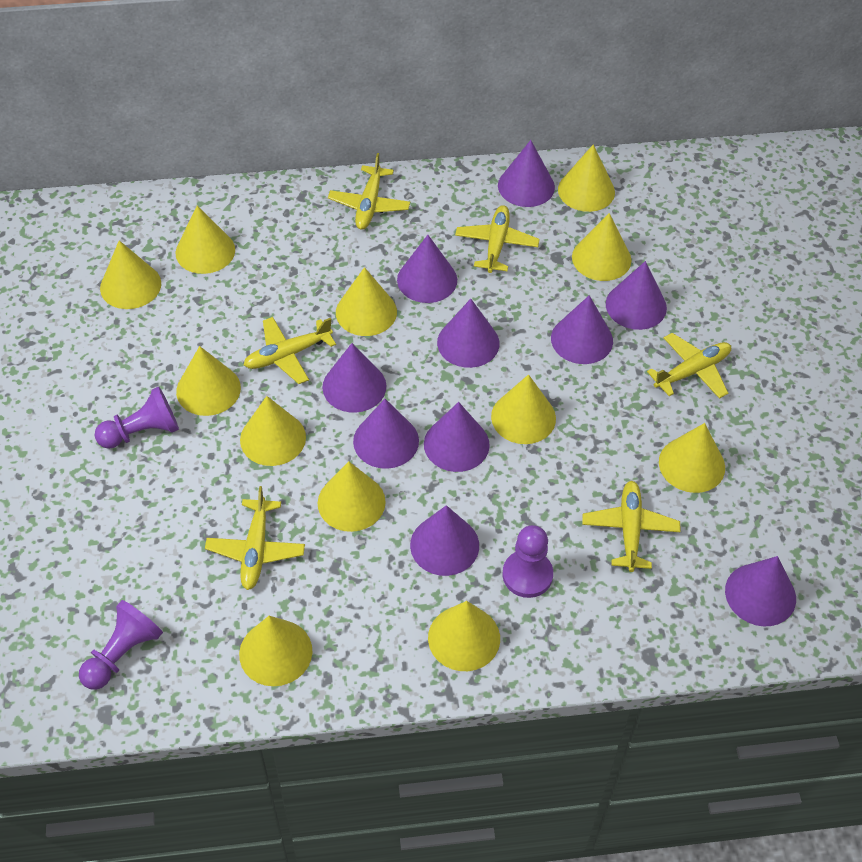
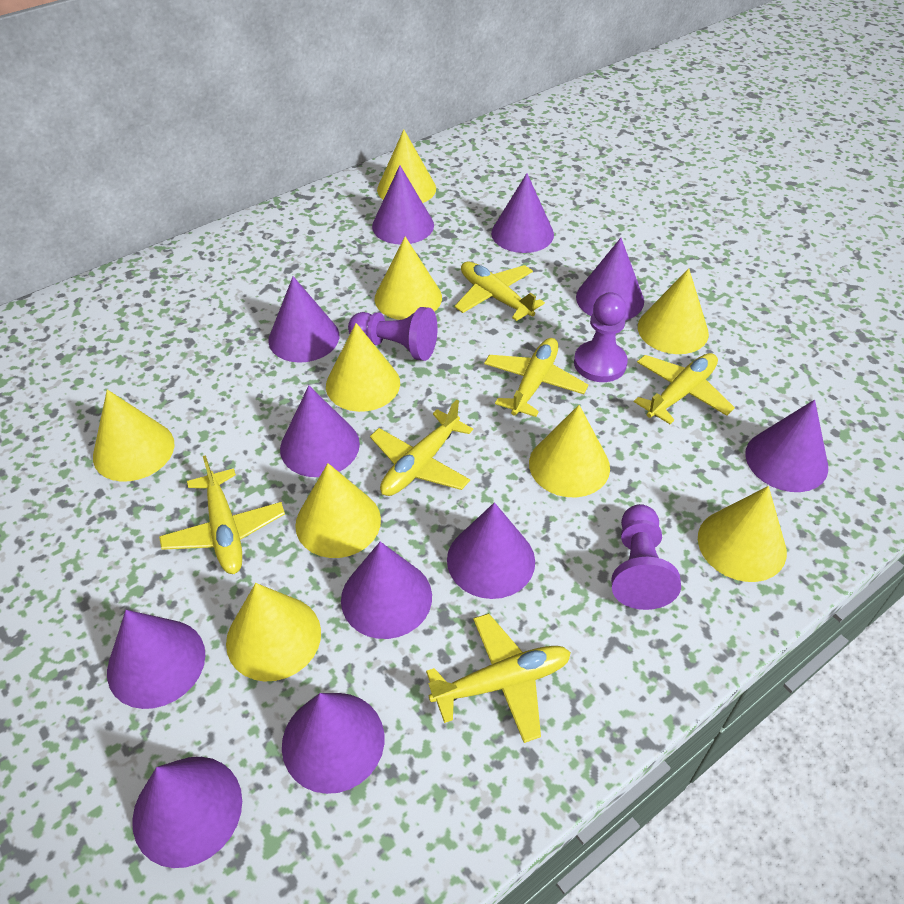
purple cone: 10 -> 11
yellow cone: 12 -> 9

